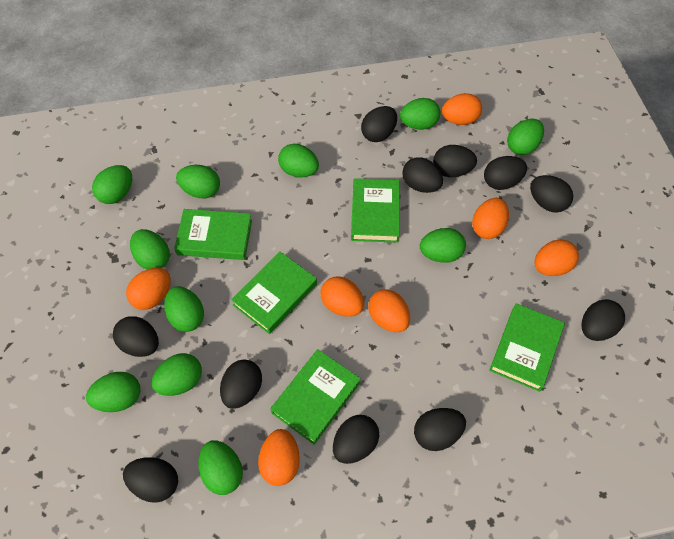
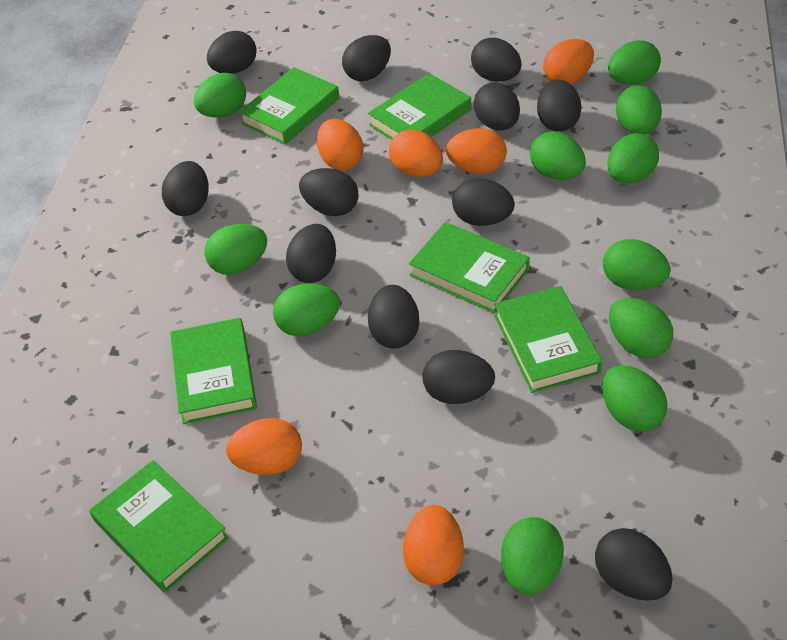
black egg: 11 -> 12
green book: 5 -> 6
orange egg: 7 -> 6

